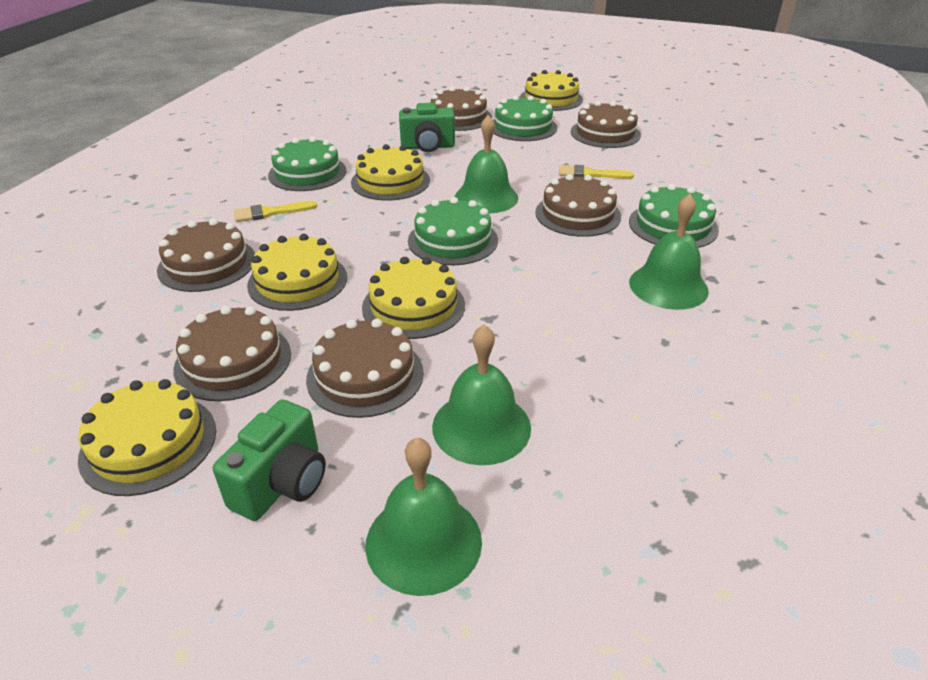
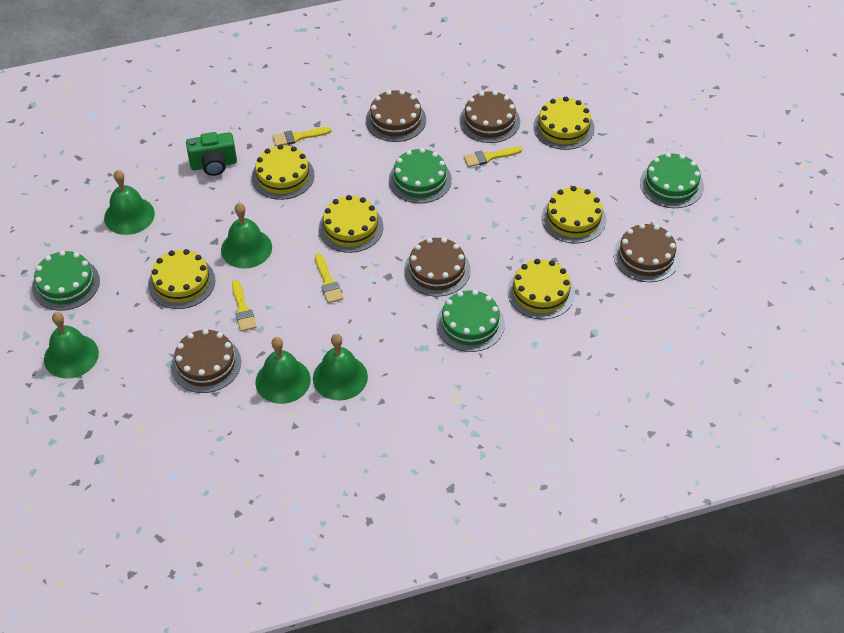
brown cake: 6 -> 5
green bell: 4 -> 5
green camera: 2 -> 1
yellow brush: 2 -> 4
yellow cake: 5 -> 6

